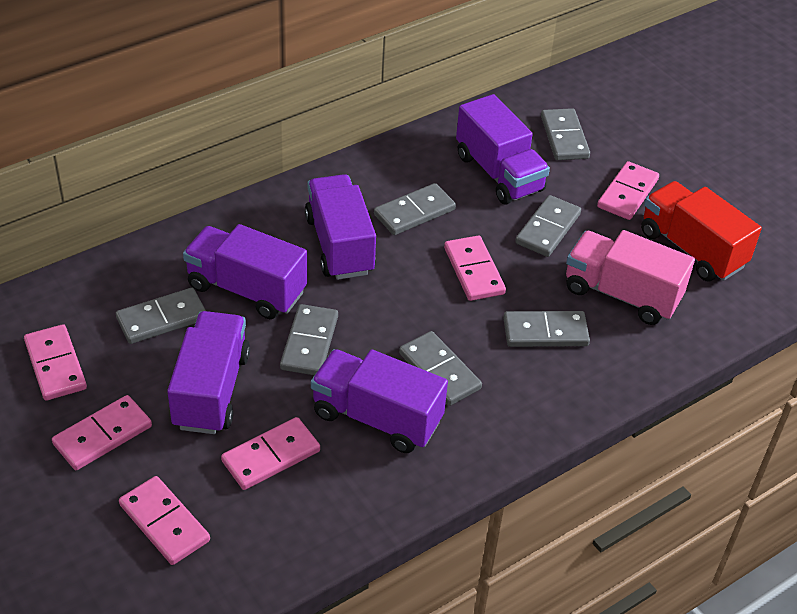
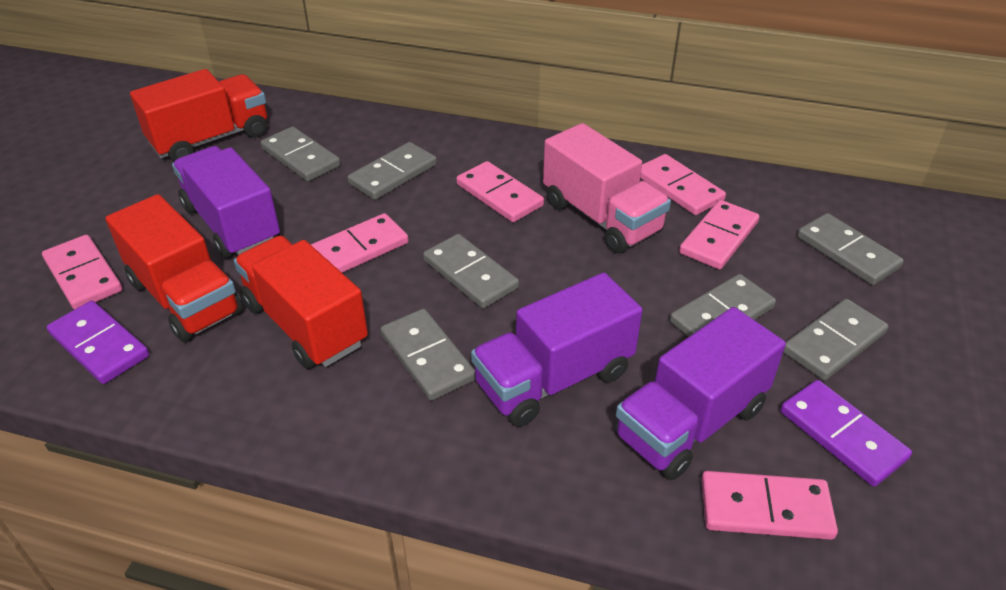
purple domino: 0 -> 2
purple truck: 5 -> 3
red truck: 1 -> 3

